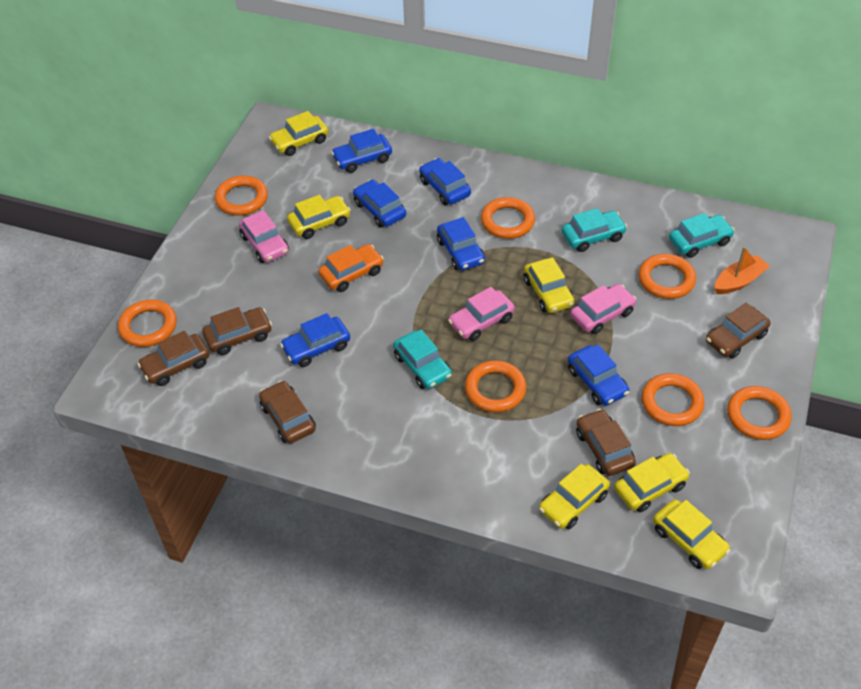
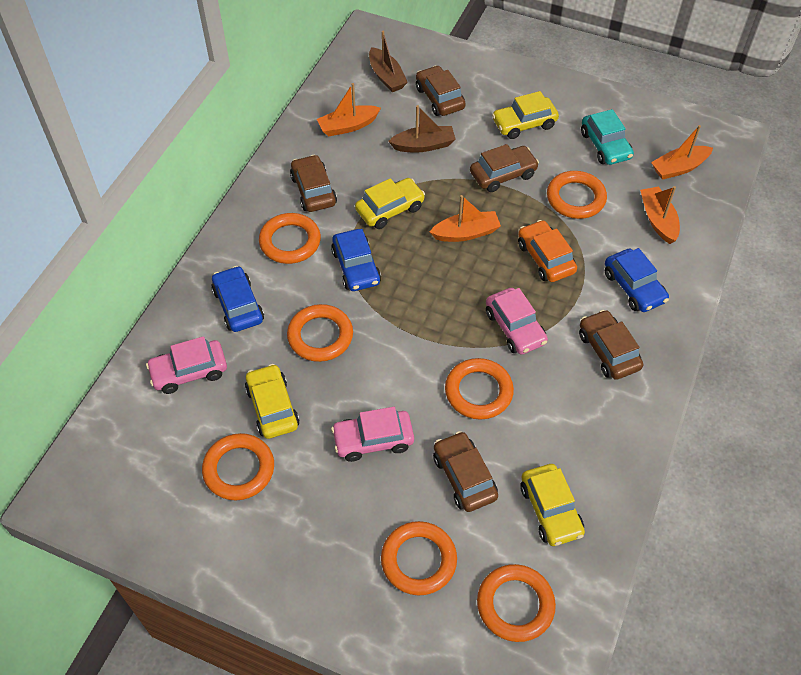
blue car: 6 -> 3
brown boat: 0 -> 2
orange boat: 1 -> 4
turquoise car: 3 -> 1
yellow car: 6 -> 4

